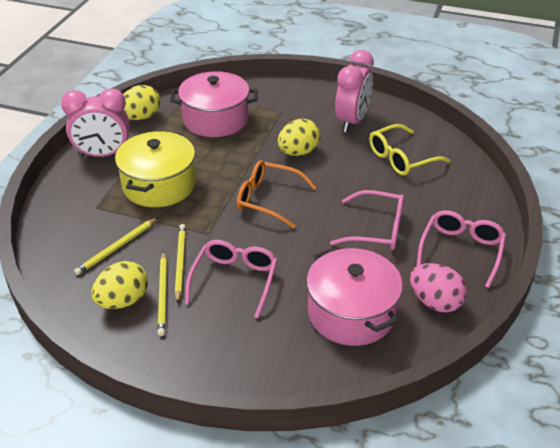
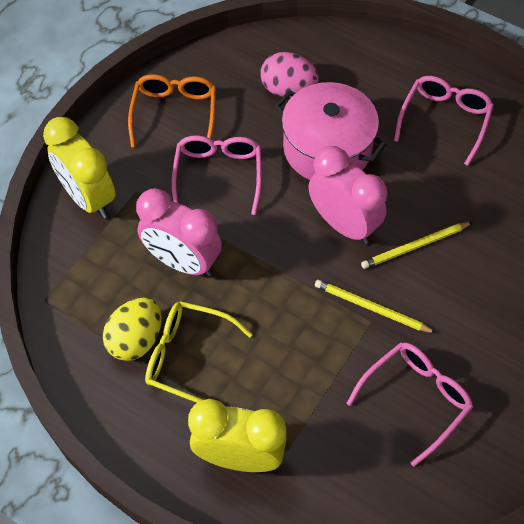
pink pot: 2 -> 1
yellow clock: 0 -> 2
yellow egg: 3 -> 1
yellow pencil: 3 -> 2
yellow pot: 1 -> 0

